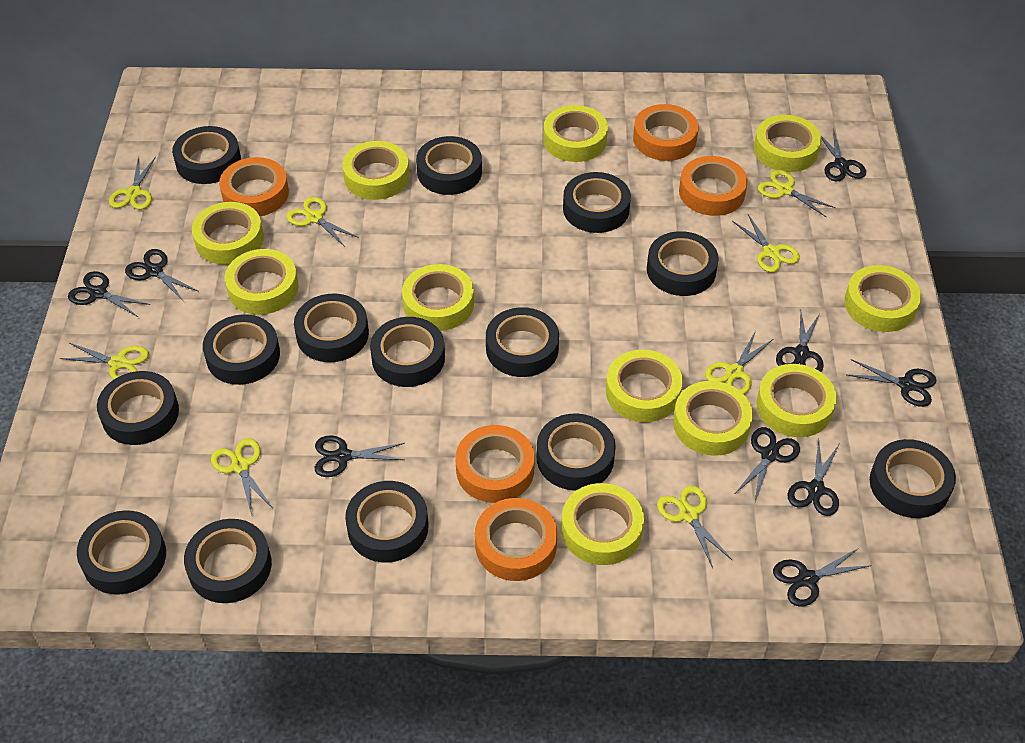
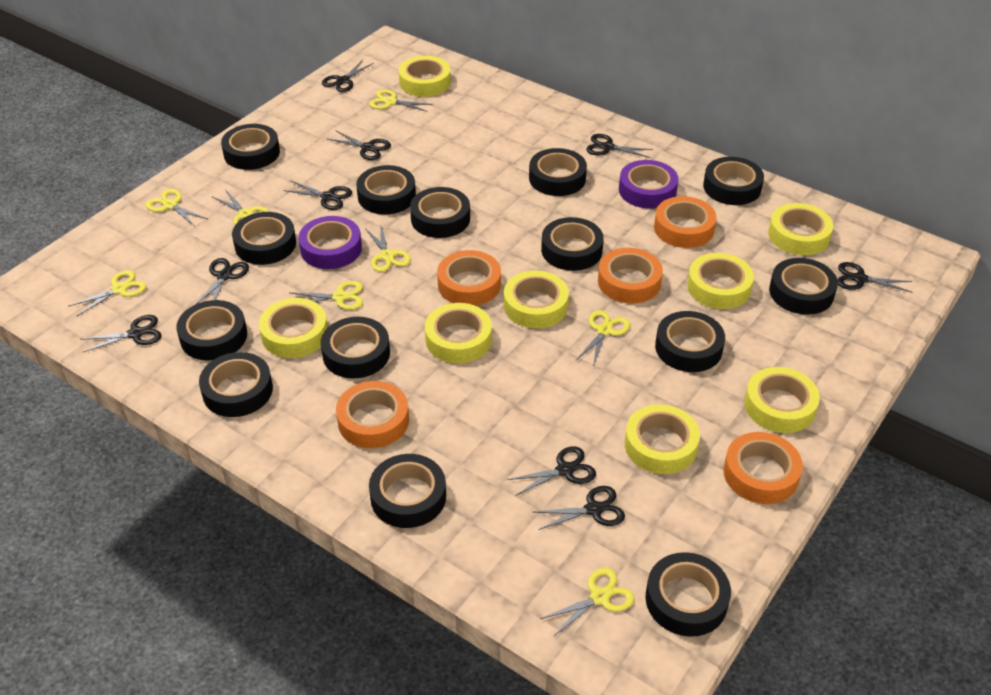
purple tape: 0 -> 2
yellow tape: 11 -> 8

